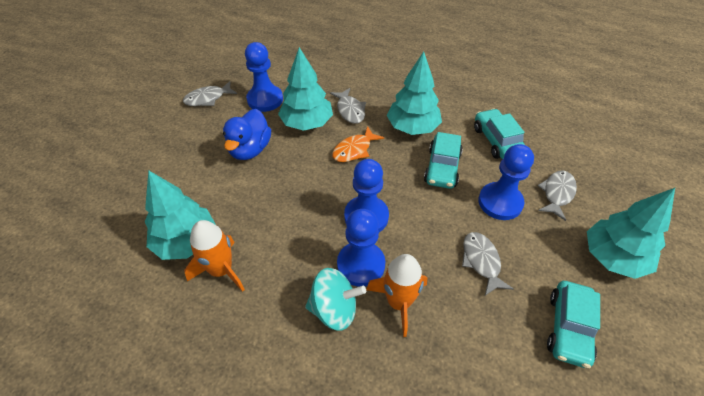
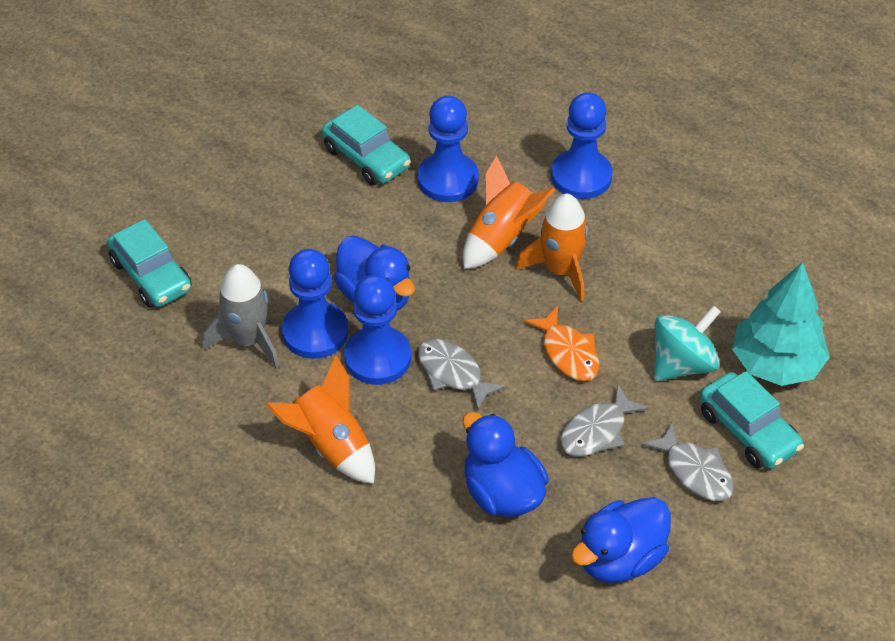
blue duck: 1 -> 3
grey fish: 4 -> 3
grey rocket: 0 -> 1
orange rocket: 2 -> 3
turquoise tree: 4 -> 1

